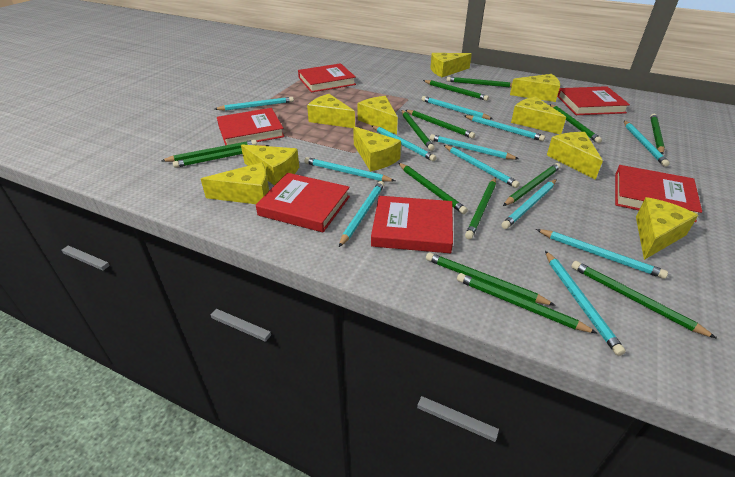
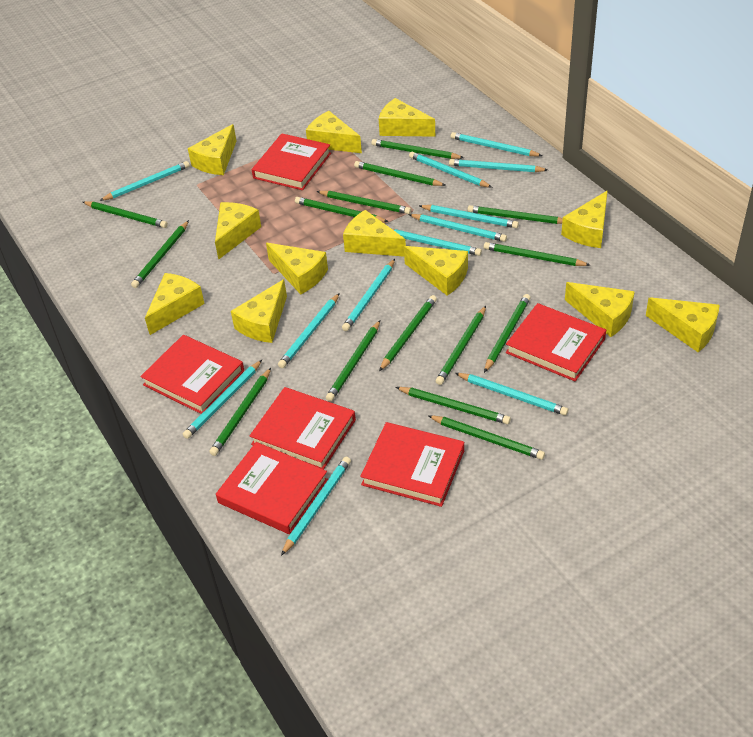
green pencil: 14 -> 15
yellow cheese: 10 -> 12

